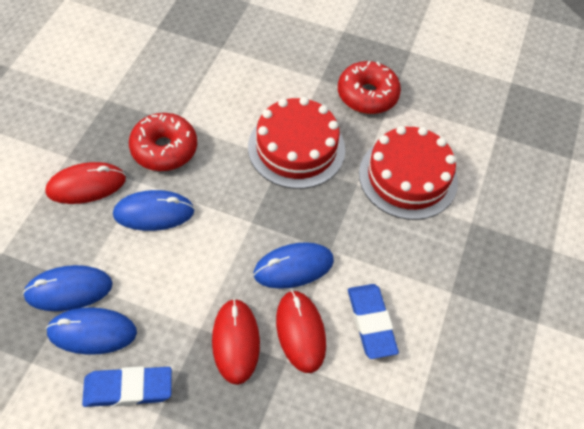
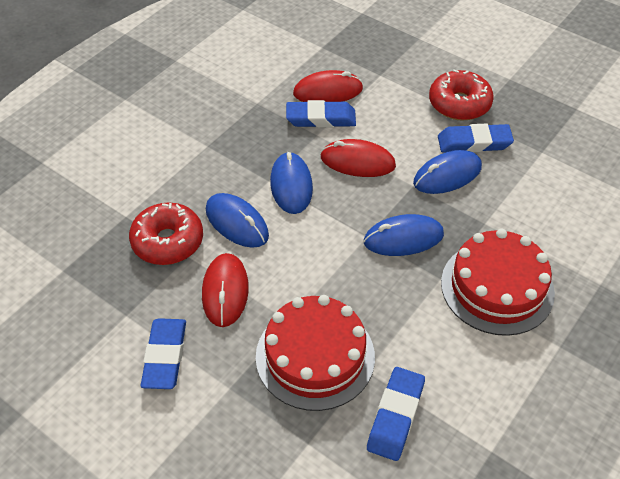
blue eraser: 2 -> 4

